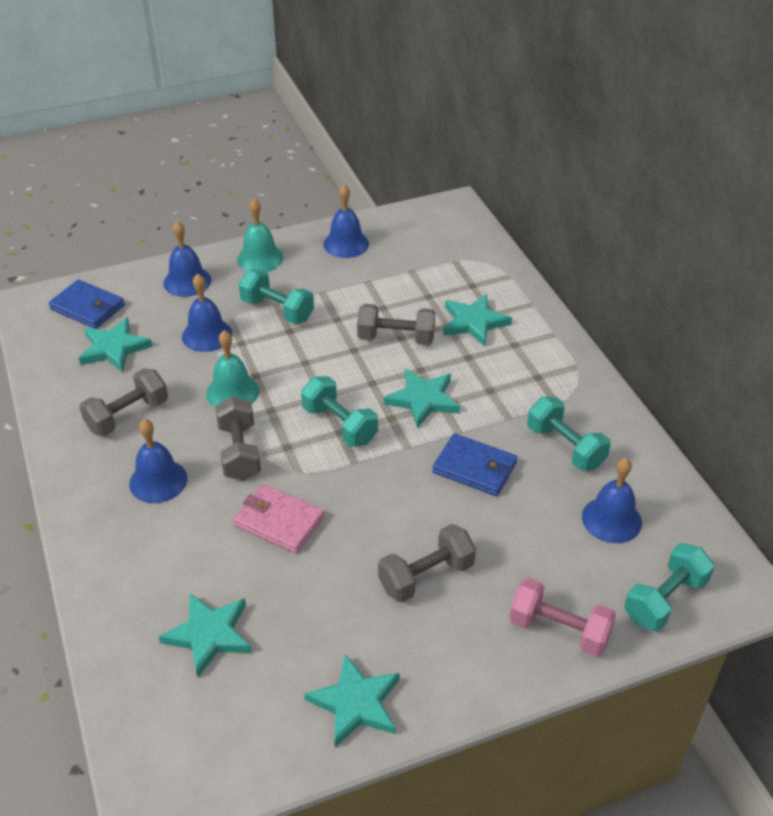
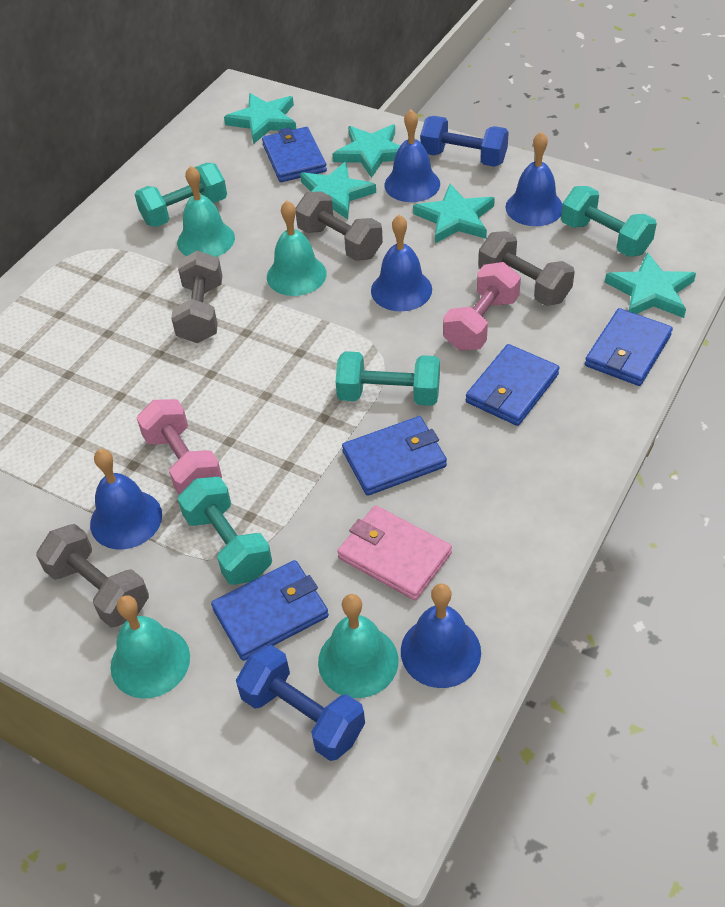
blue dumbbell: 0 -> 2
blue wallet: 2 -> 5
pink dumbbell: 1 -> 2
turquoise bell: 2 -> 4

